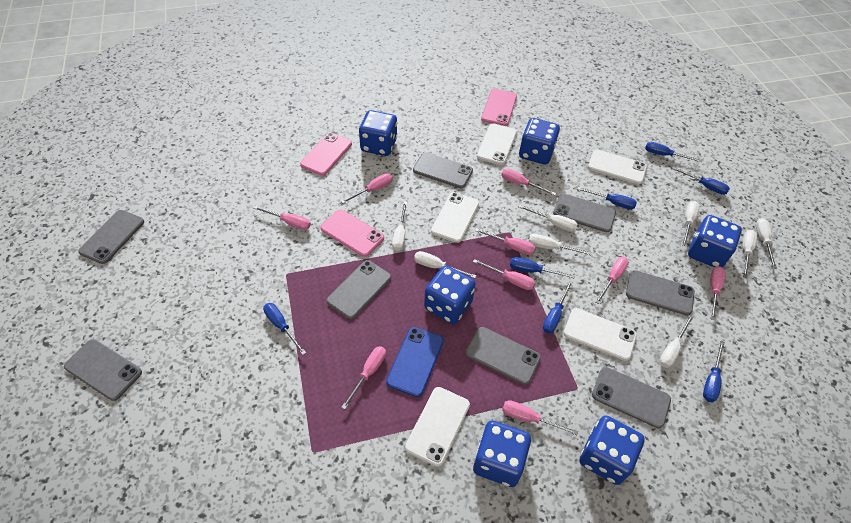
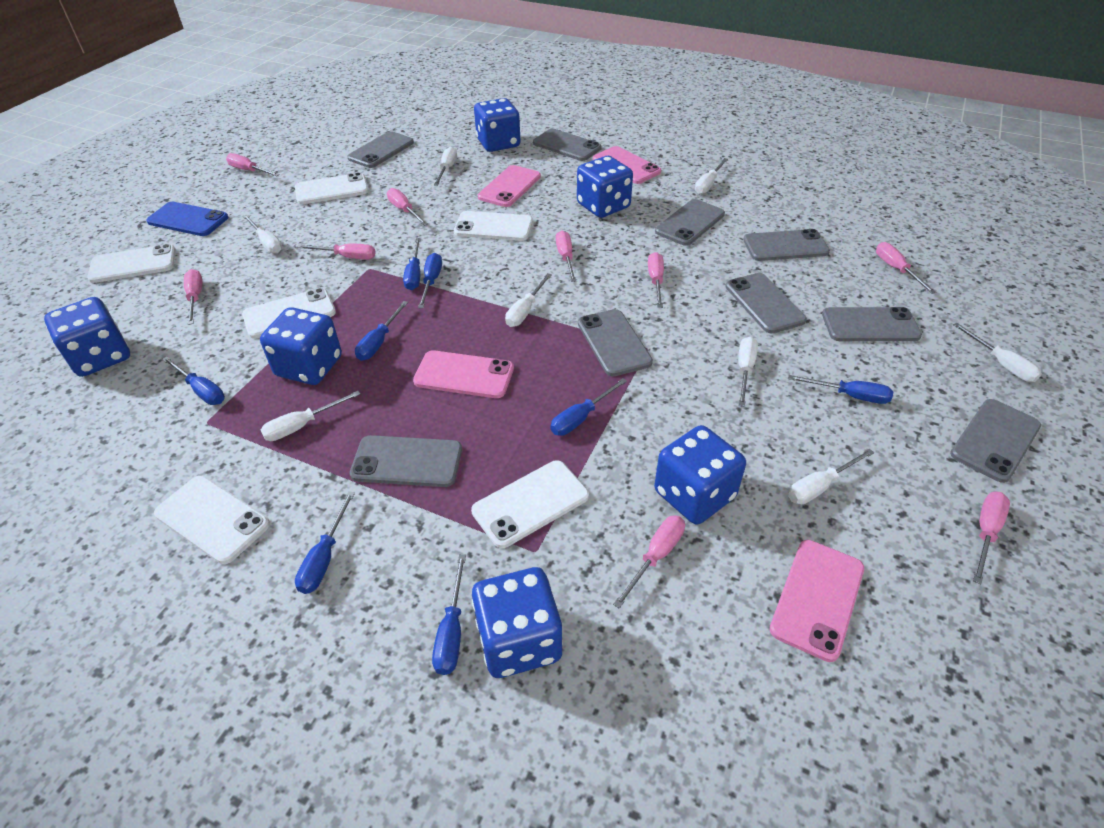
blue screwdriver: 7 -> 8
grey phone: 8 -> 9
pink phone: 3 -> 4
white phone: 5 -> 6

